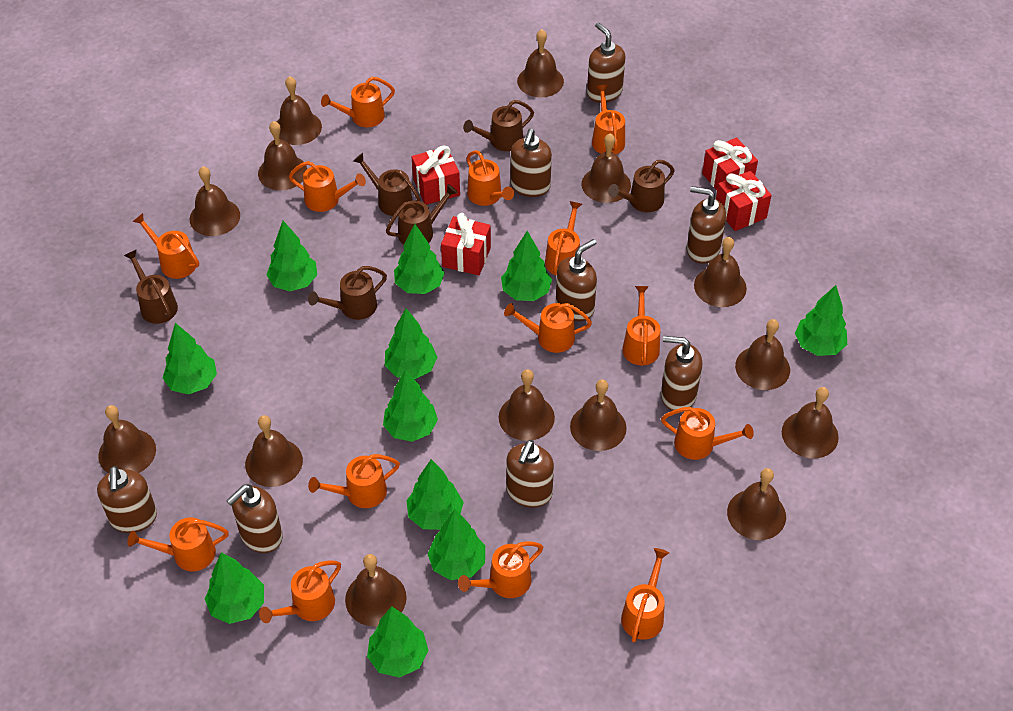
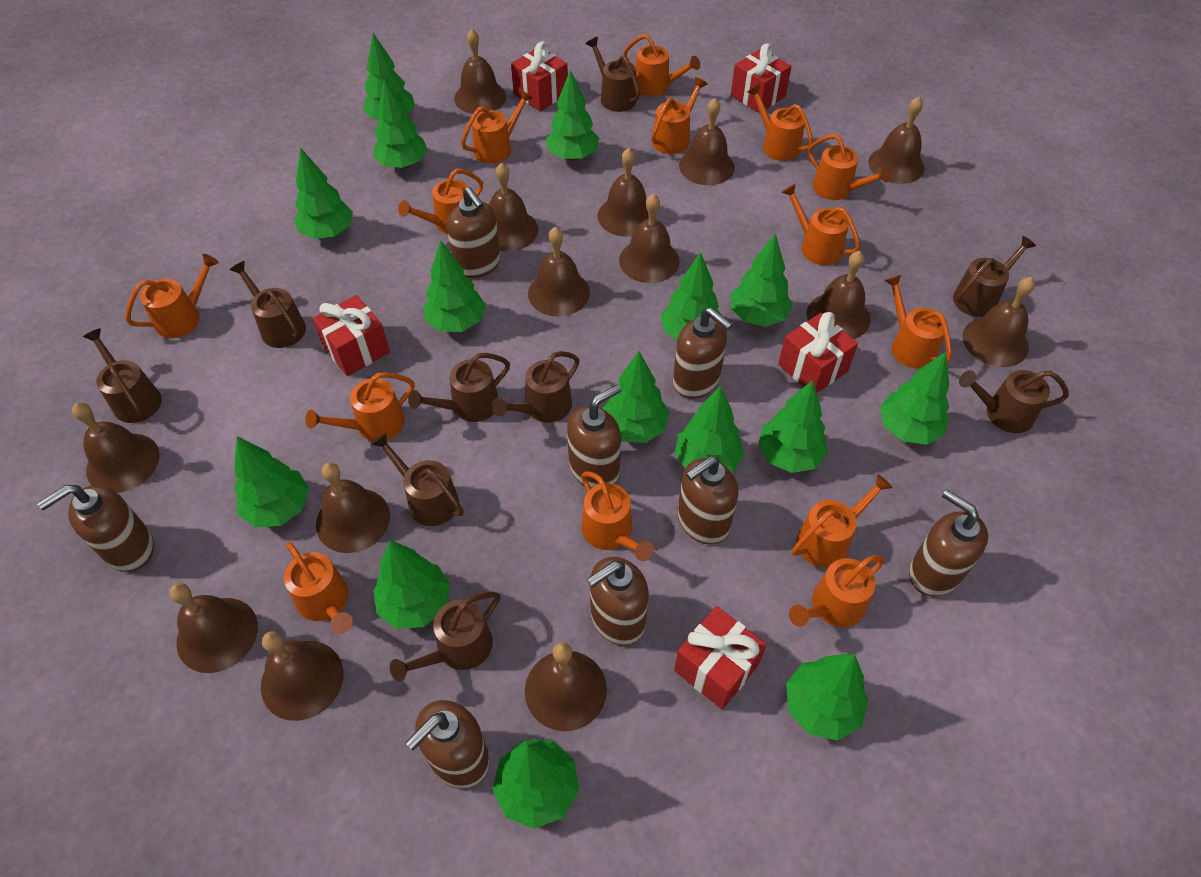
brown watering can: 6 -> 9
green tree: 11 -> 15
red gift: 4 -> 5

